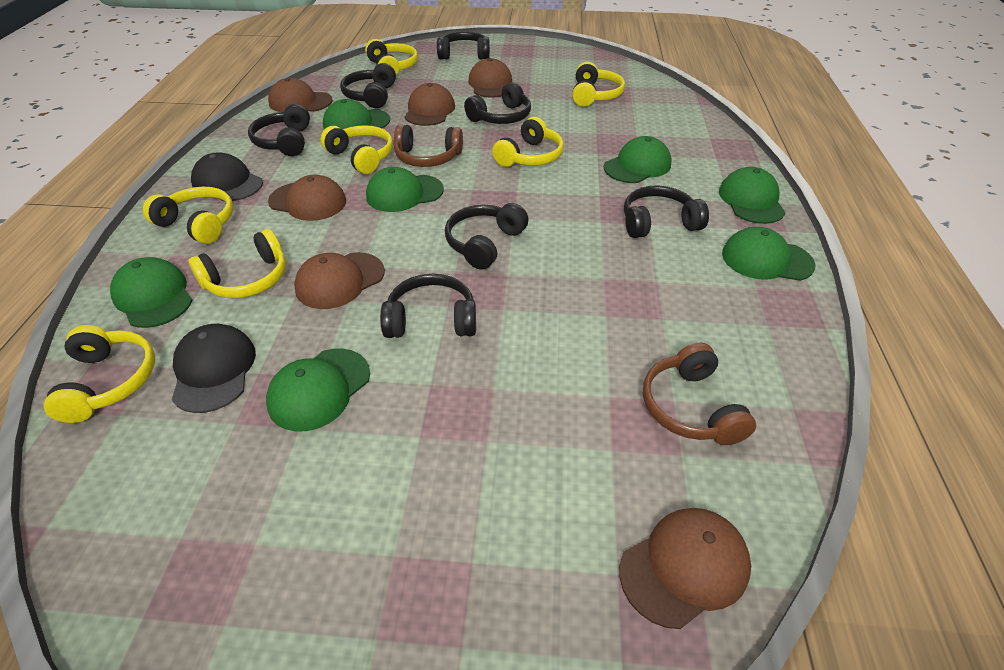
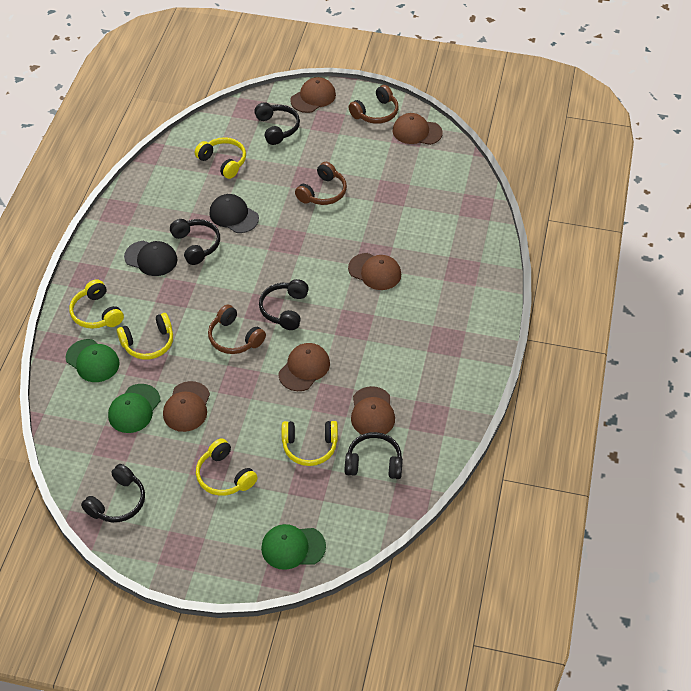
black headphones: 7 -> 5
brown headphones: 2 -> 3
green cap: 7 -> 3
yellow headphones: 7 -> 5

